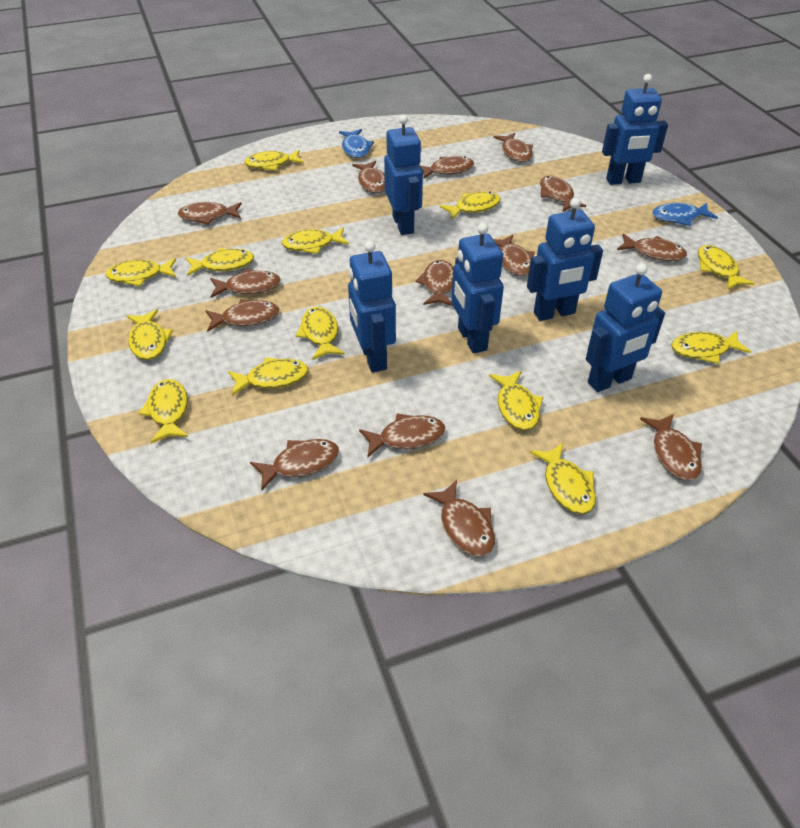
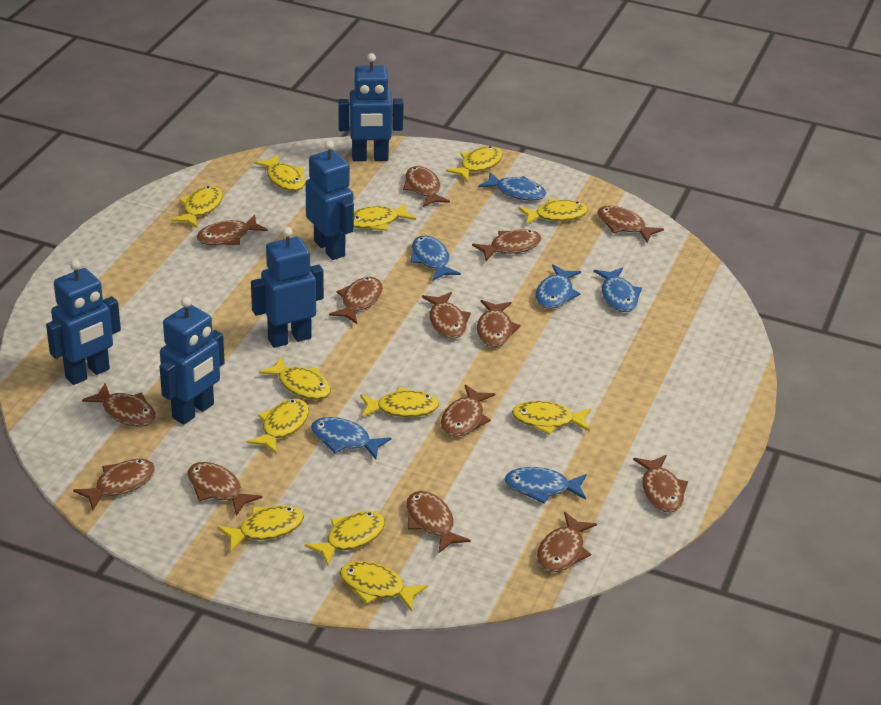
blue fish: 2 -> 6
blue robot: 6 -> 5
yellow fish: 13 -> 12

